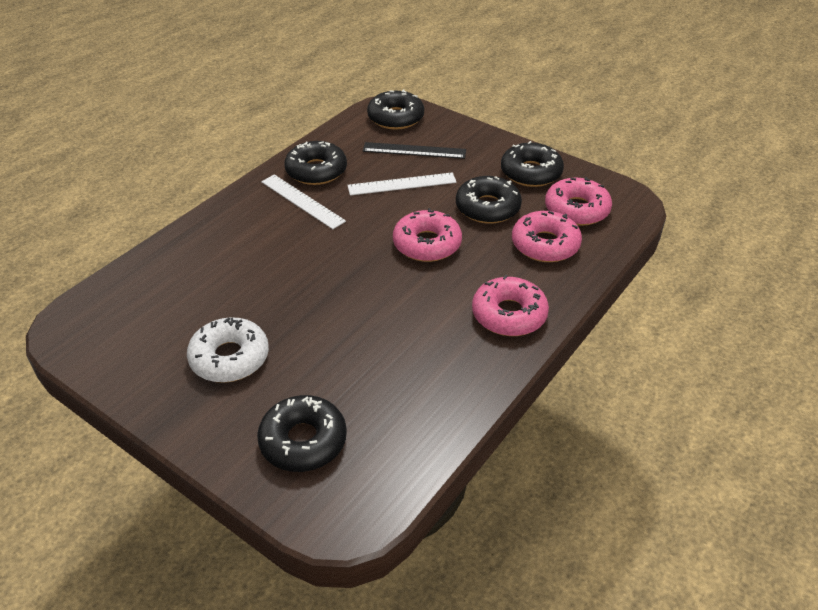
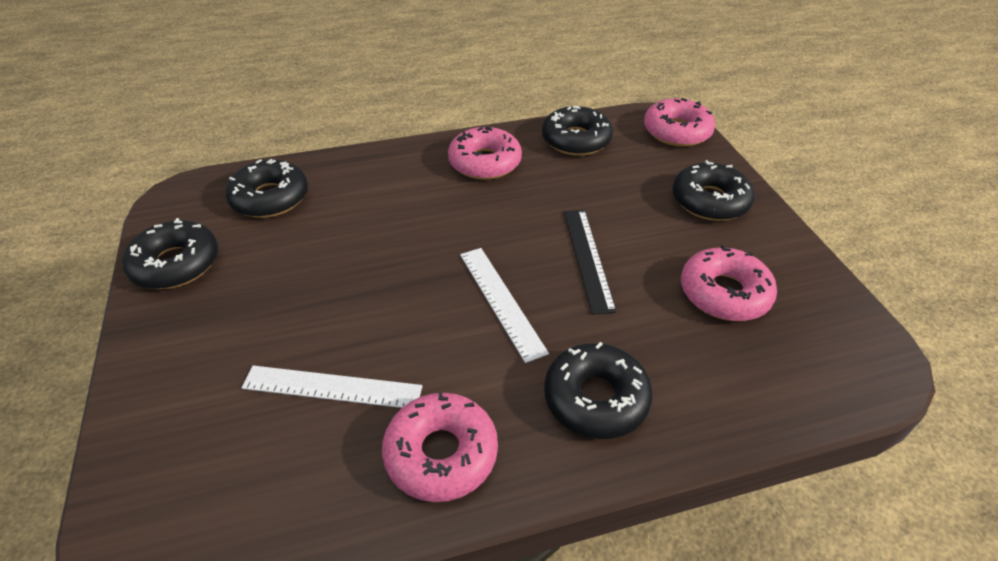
white donut: 1 -> 0

